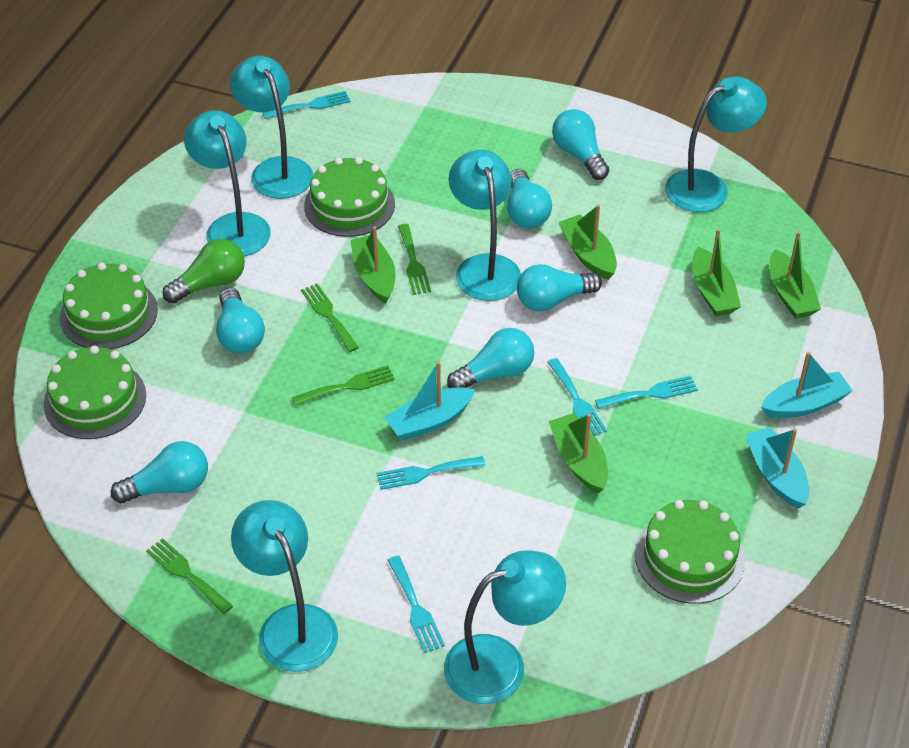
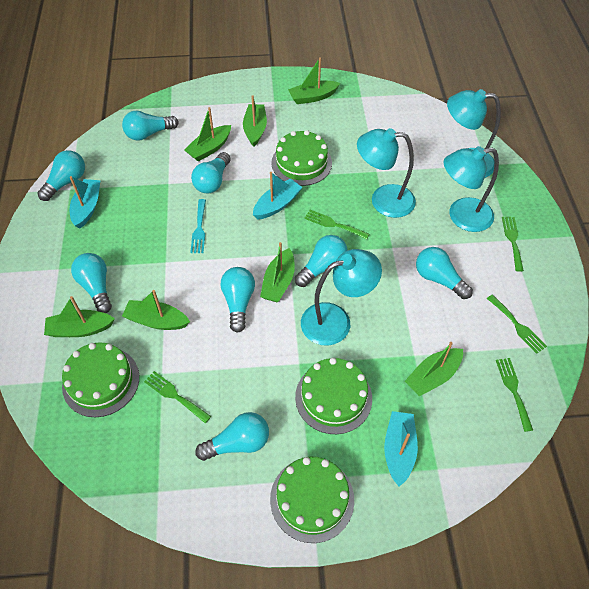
green boat: 5 -> 7
green fork: 4 -> 5
green light bulb: 1 -> 0
turquoise fork: 5 -> 1
turquoise lamp: 6 -> 4
turquoise light bulb: 6 -> 8

